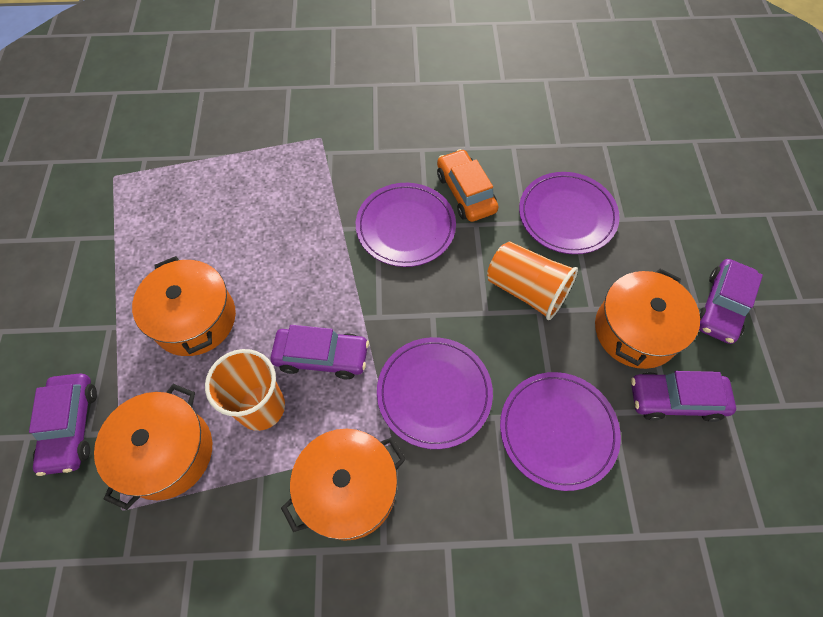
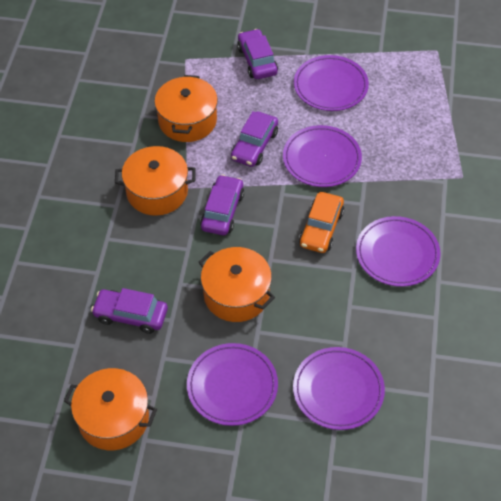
orange cup: 2 -> 0
purple plate: 4 -> 5

